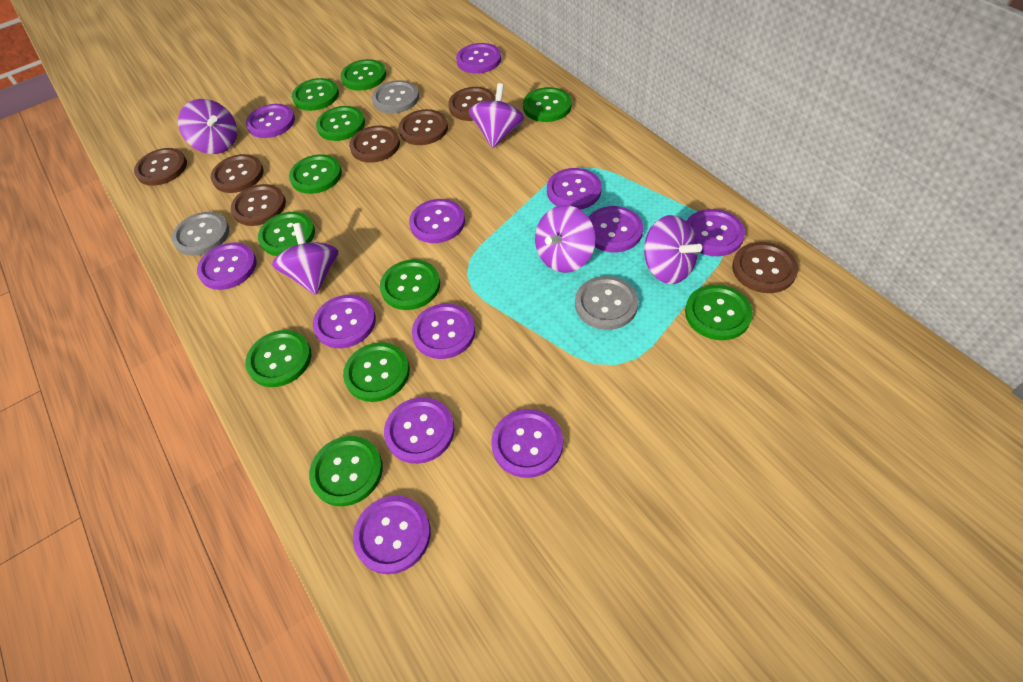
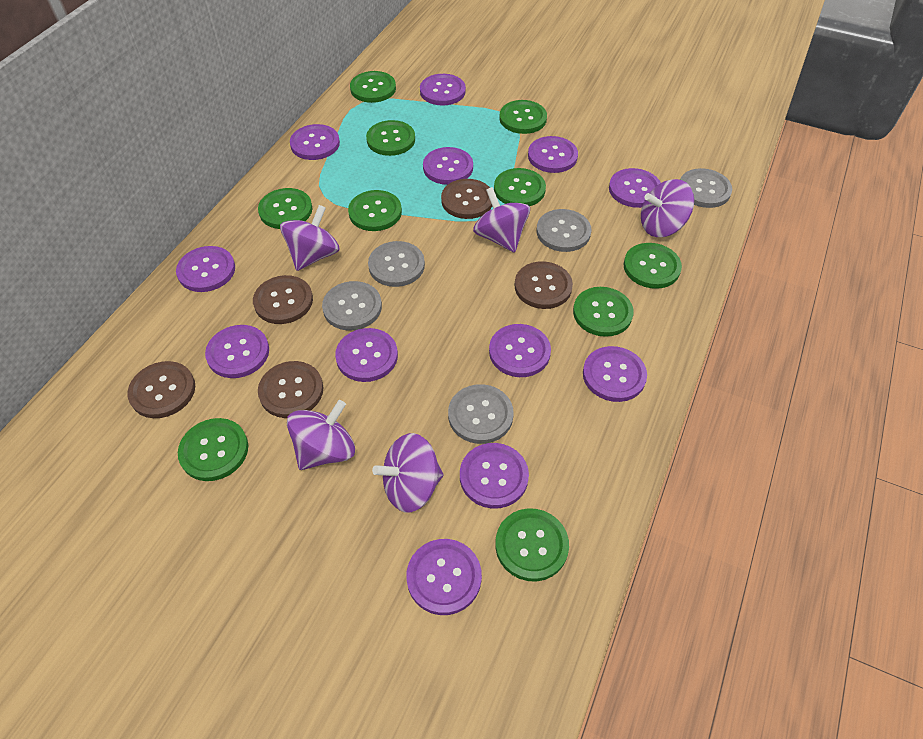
brown button: 7 -> 5
green button: 11 -> 10
grey button: 3 -> 5

